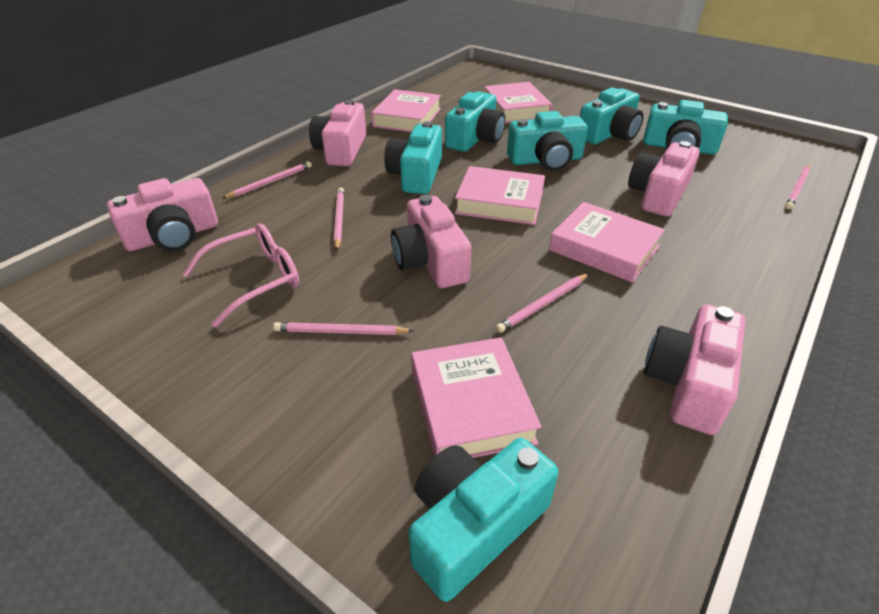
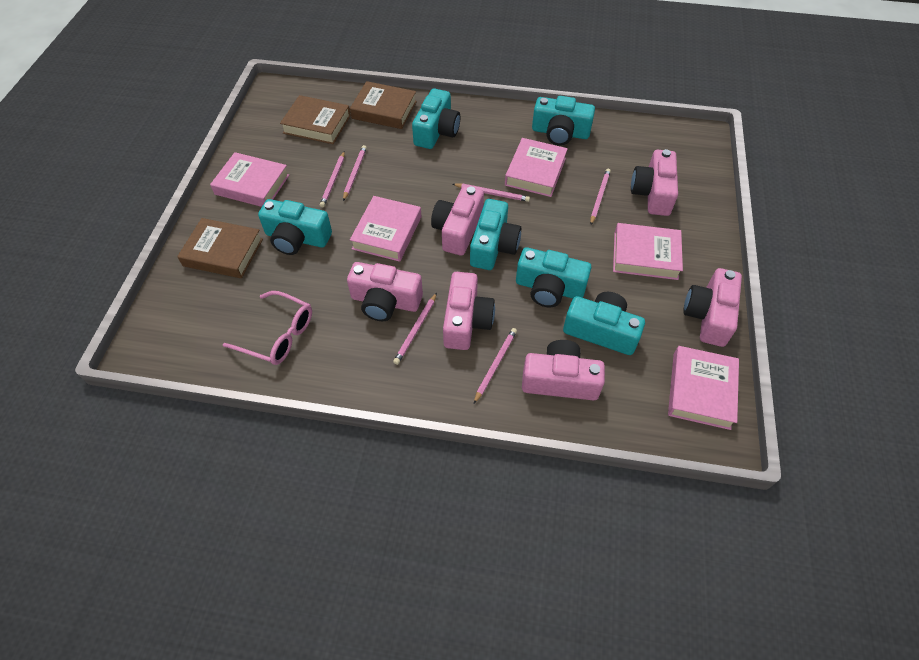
brown book: 0 -> 3
pink camera: 5 -> 6
pink pencil: 5 -> 6

